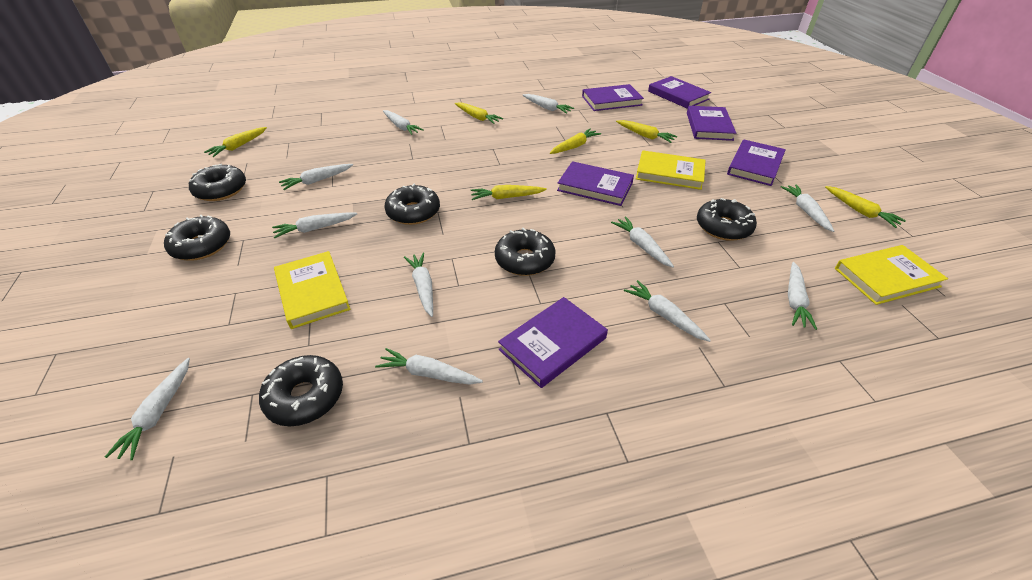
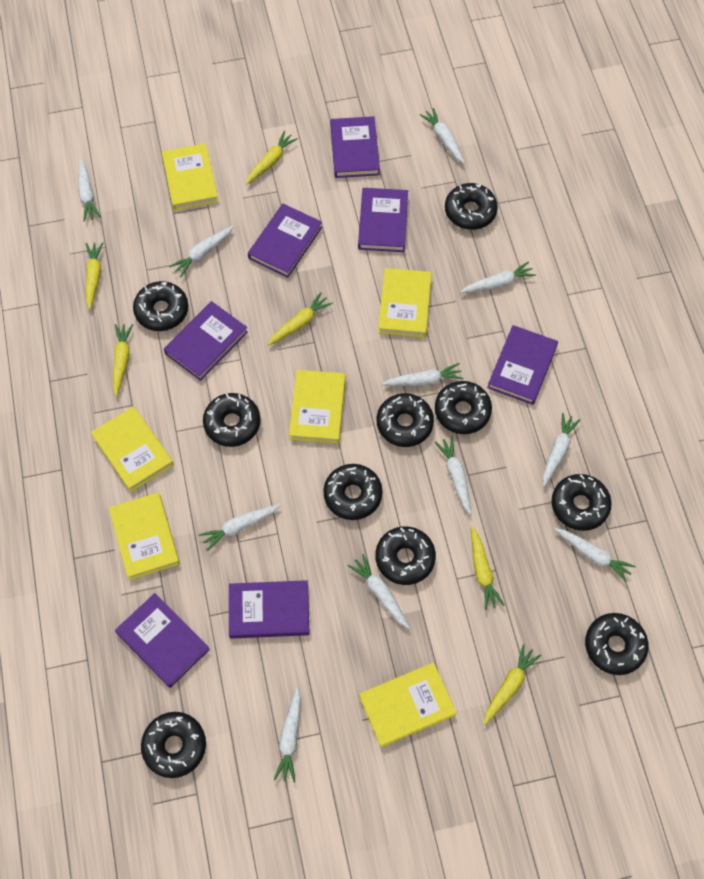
black donut: 6 -> 10
purple book: 6 -> 7
yellow book: 3 -> 6

